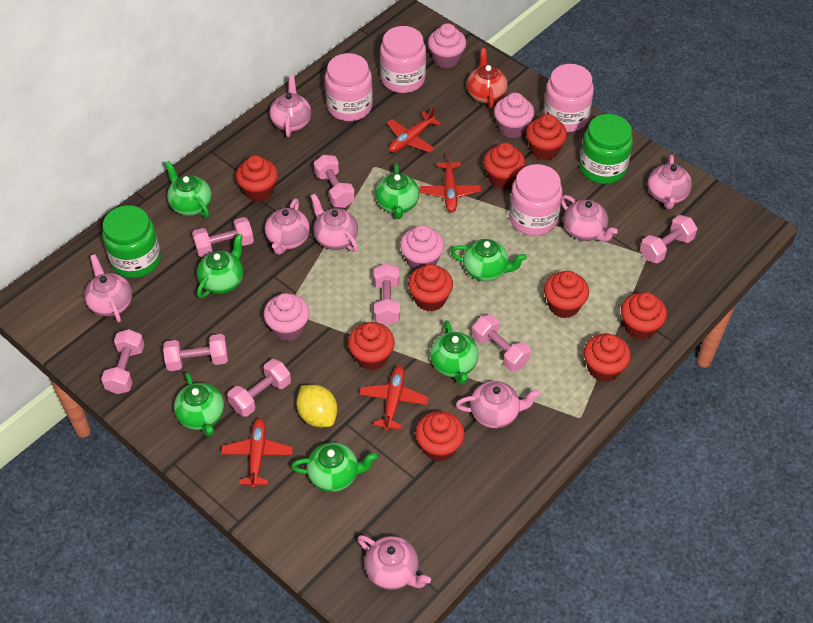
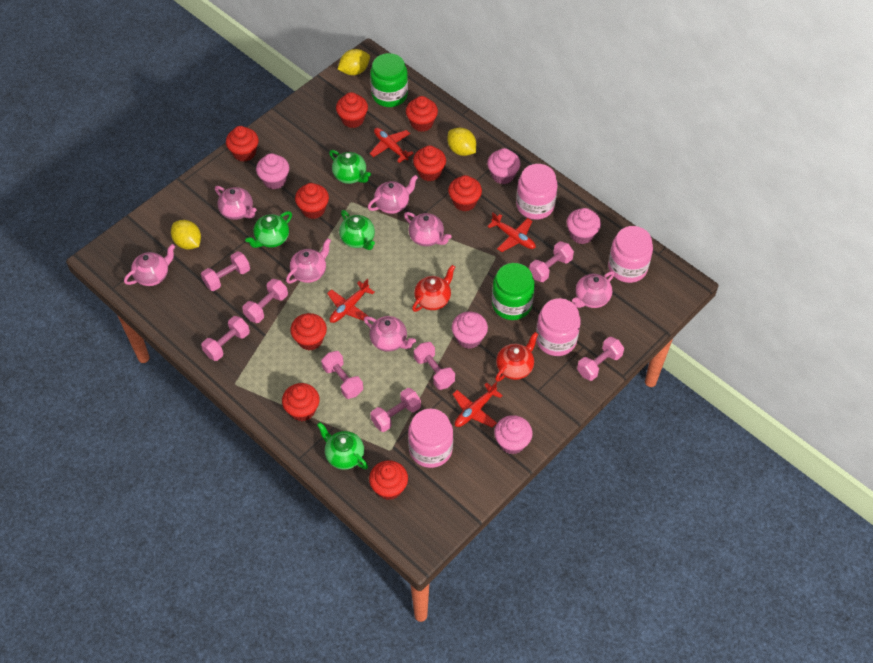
green teapot: 7 -> 4
pink cupcake: 4 -> 5
pink teapot: 8 -> 7
red teapot: 1 -> 2
yellow lemon: 1 -> 3

